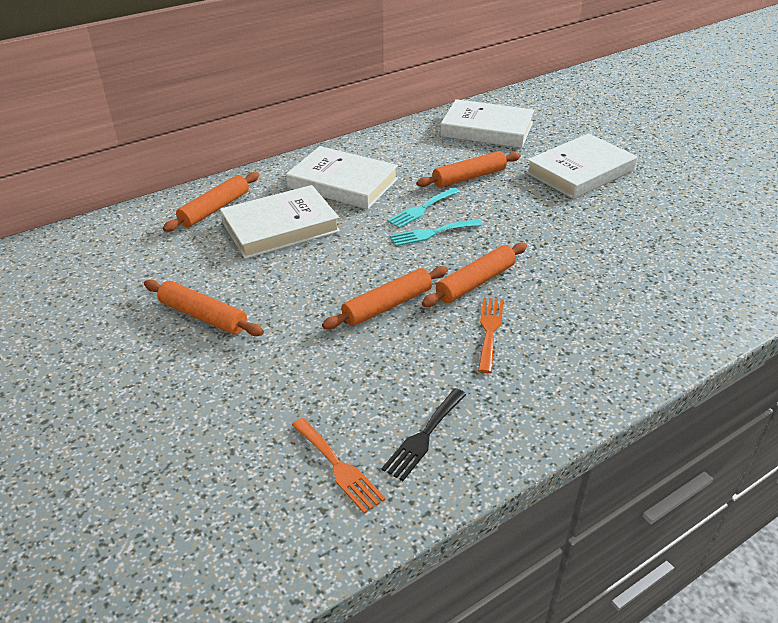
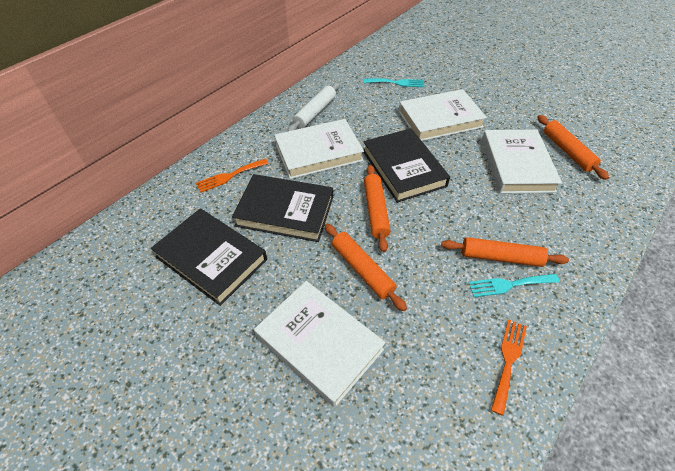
black book: 0 -> 3
black fork: 1 -> 0
orange rolling pin: 5 -> 4
white rolling pin: 0 -> 1

